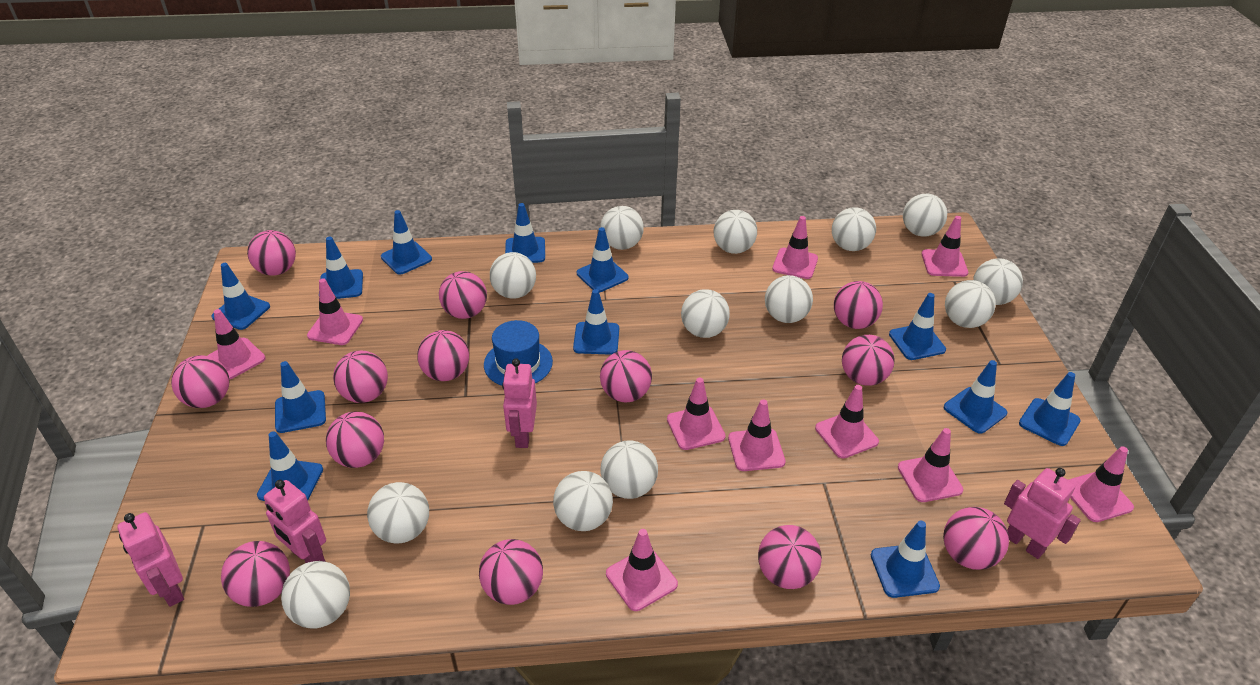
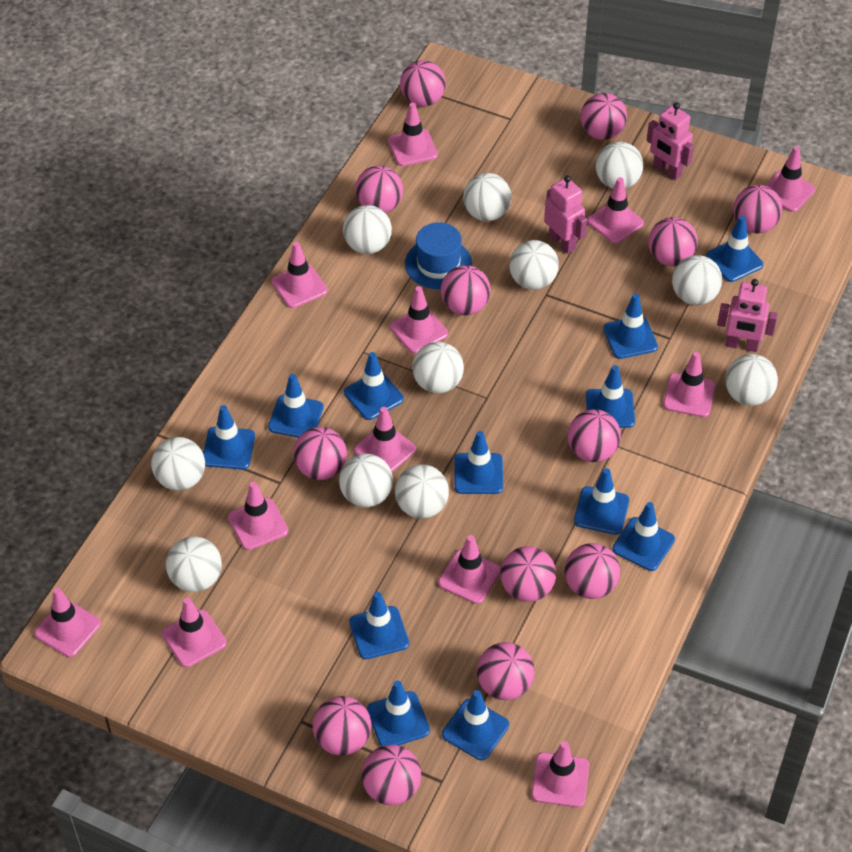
pink robot: 4 -> 3
pink traffic cone: 10 -> 12
white ball: 13 -> 11

